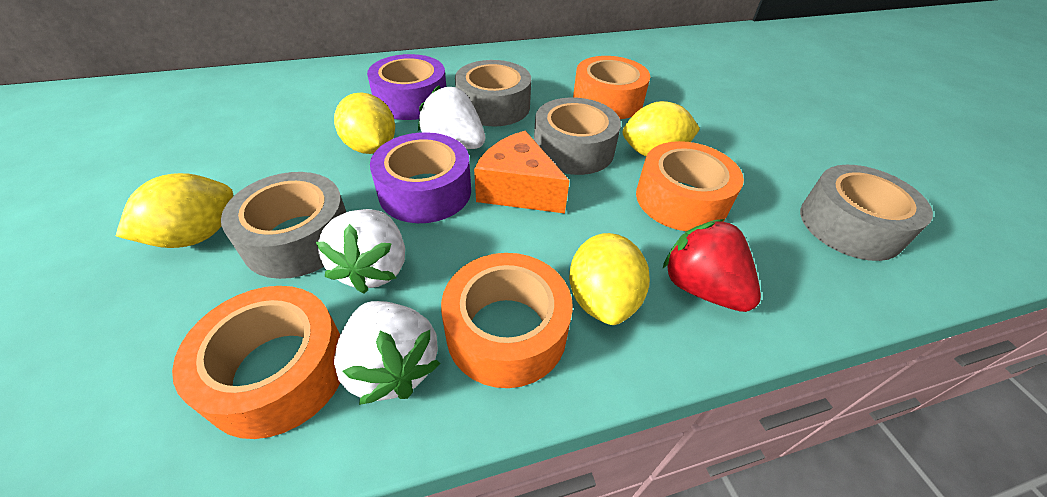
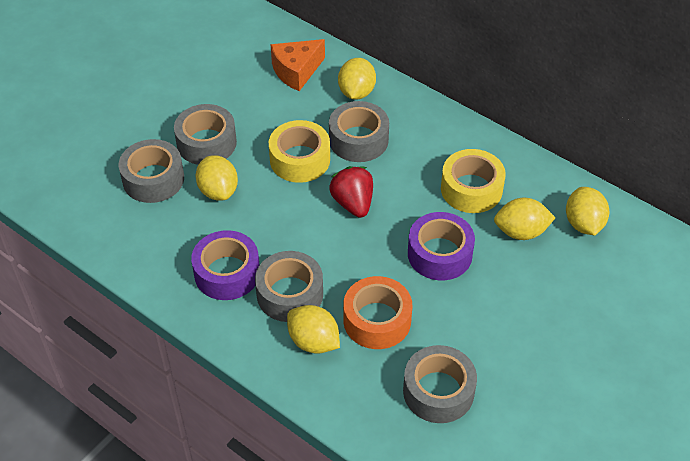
grey tape: 4 -> 5
orange tape: 4 -> 1
white strawberry: 3 -> 0
yellow lemon: 4 -> 5
yellow tape: 0 -> 2

